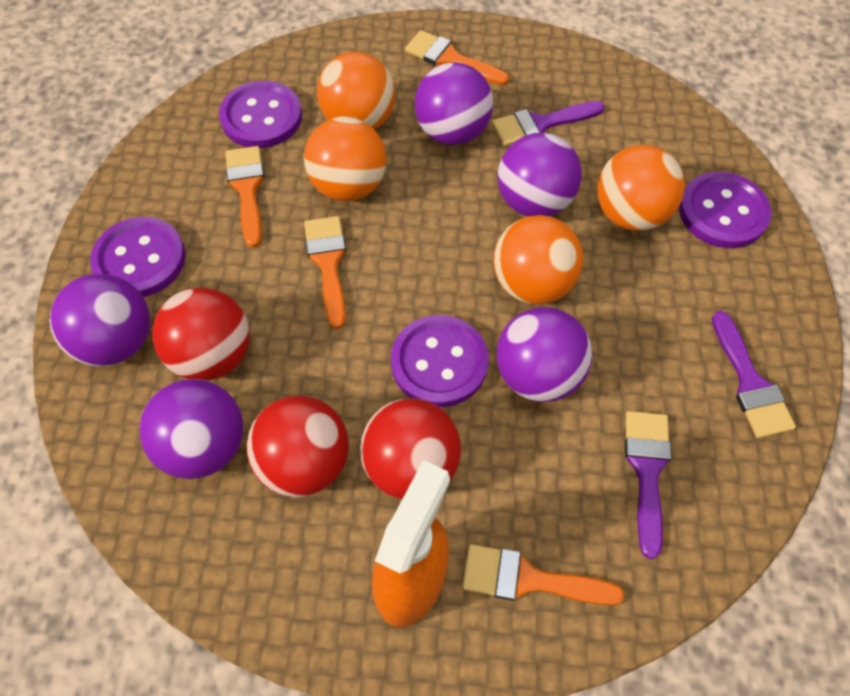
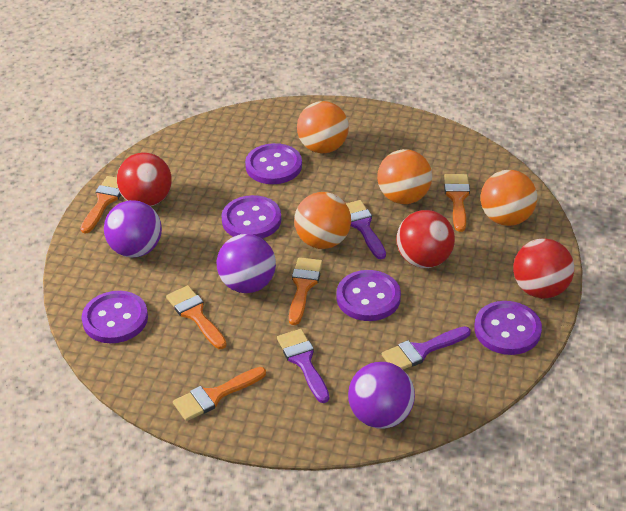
orange brush: 4 -> 5
orange spray bottle: 1 -> 0
purple ball: 5 -> 3
purple button: 4 -> 5

